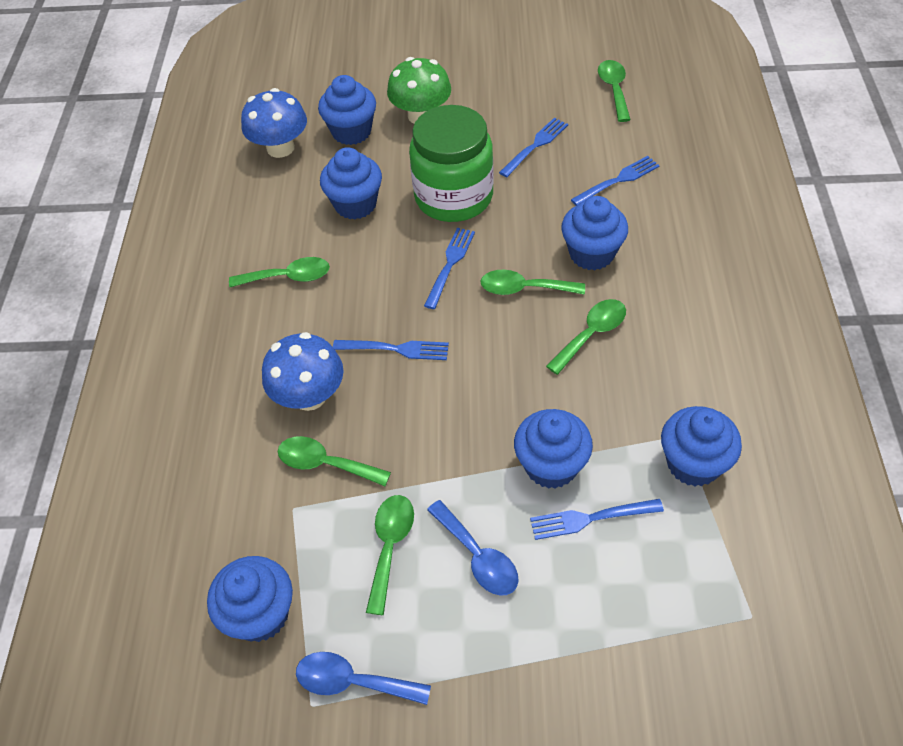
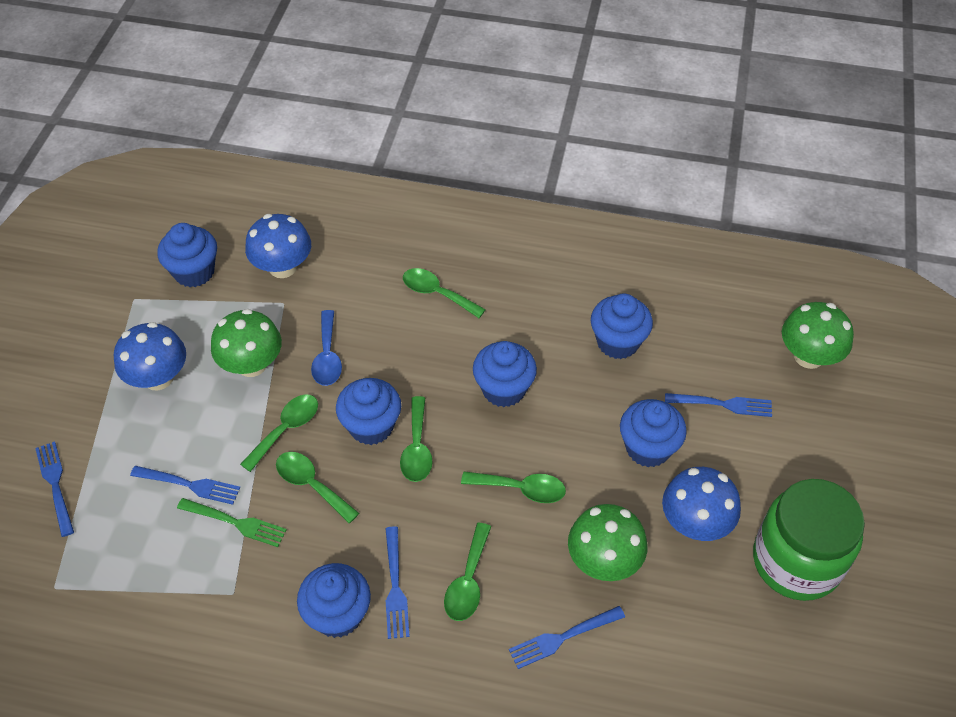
blue mushroom: 2 -> 3
blue spoon: 2 -> 1
green fork: 0 -> 1
green mushroom: 1 -> 3

